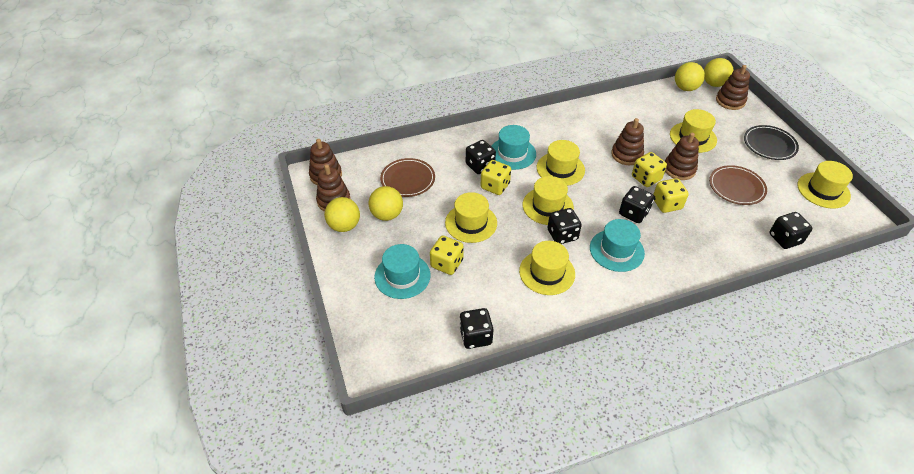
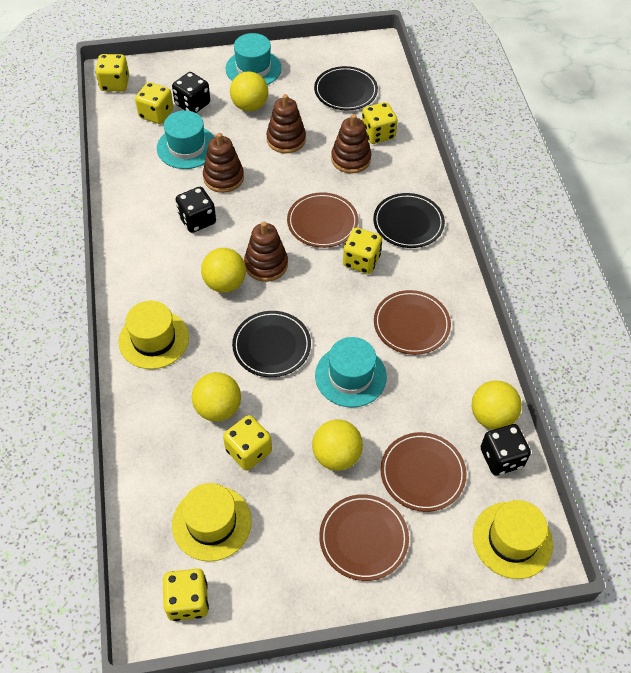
black dice: 5 -> 3
black plate: 1 -> 3
brown plate: 2 -> 4
brown stacking toy: 5 -> 4
yellow ball: 4 -> 5
yellow dice: 4 -> 6
yellow hat: 6 -> 3

